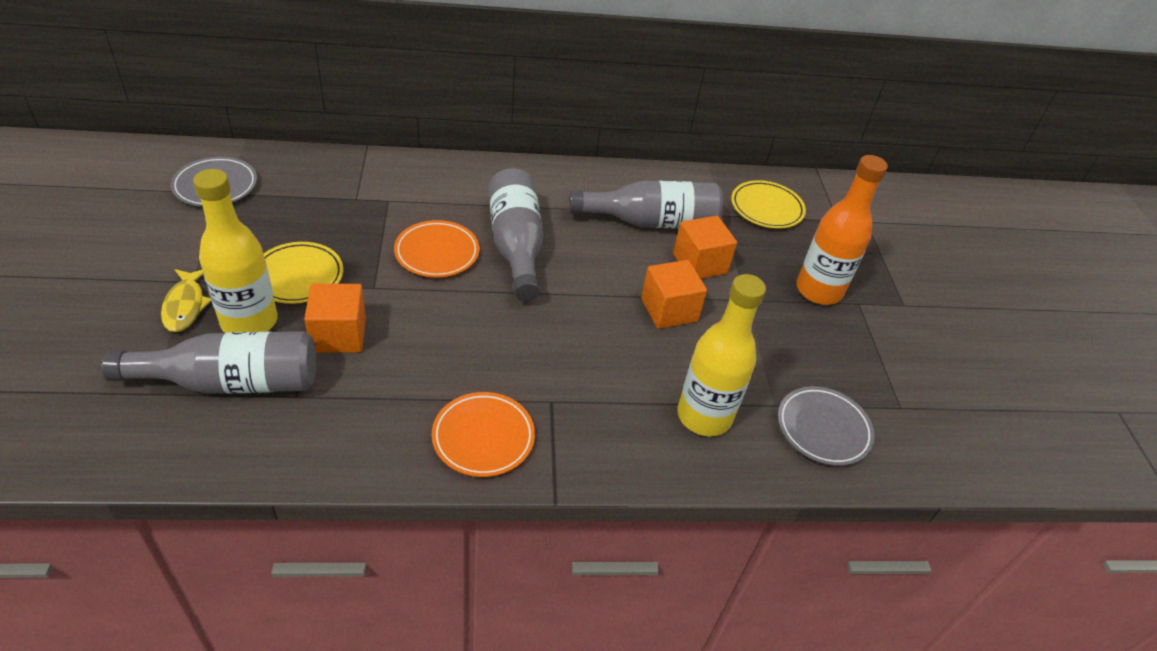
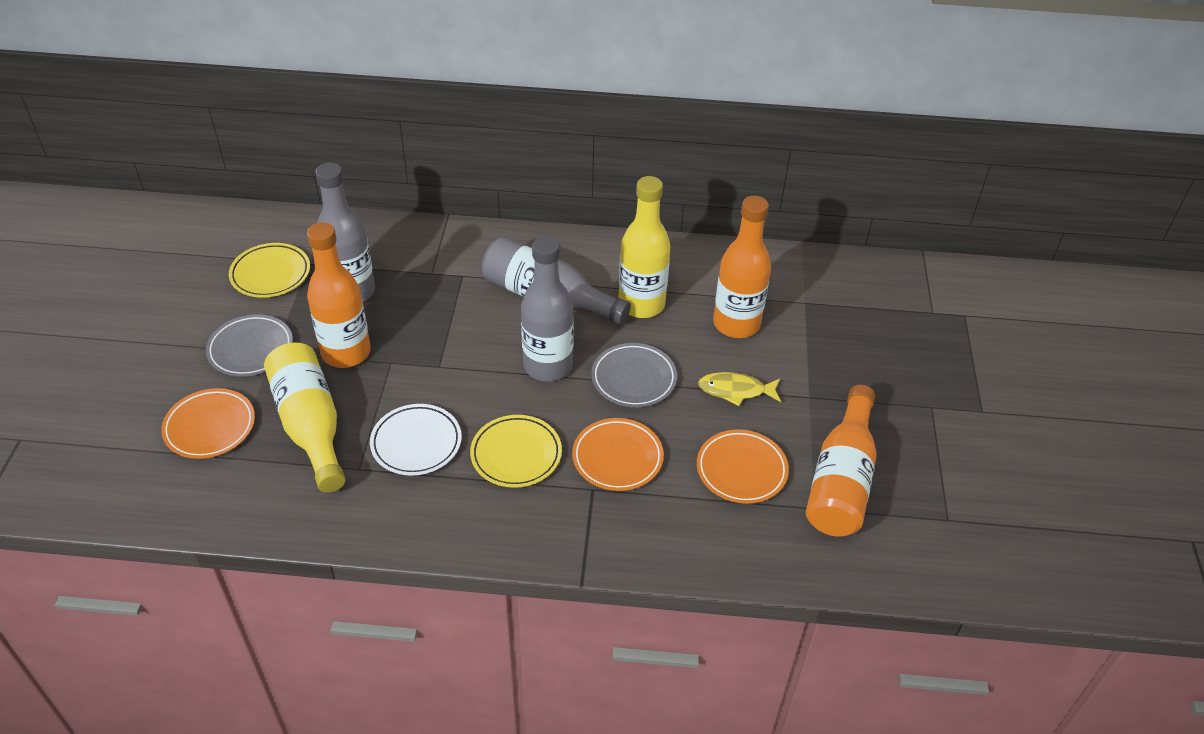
orange bottle: 1 -> 3
orange cube: 3 -> 0
orange plate: 2 -> 3
white plate: 0 -> 1

